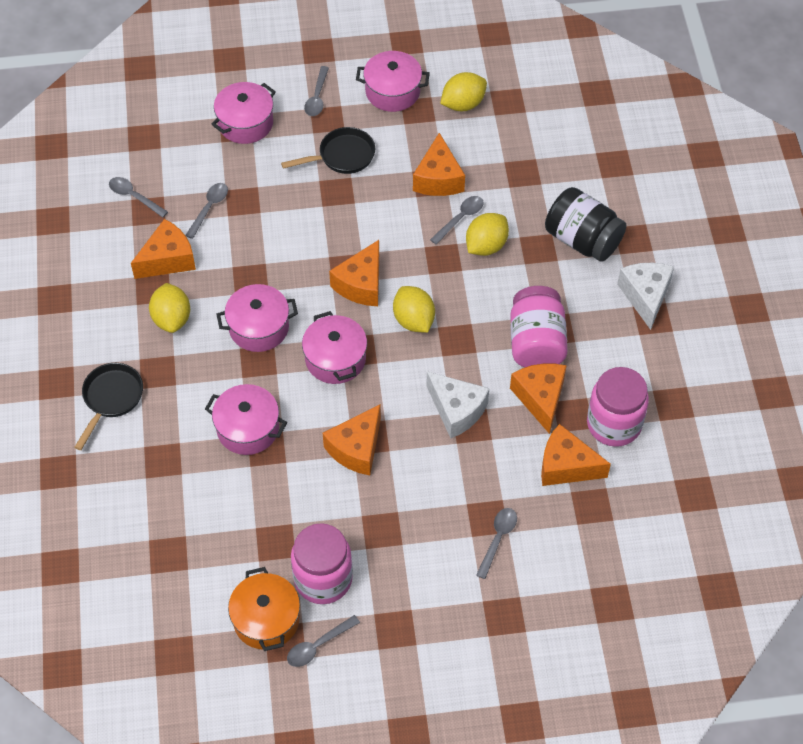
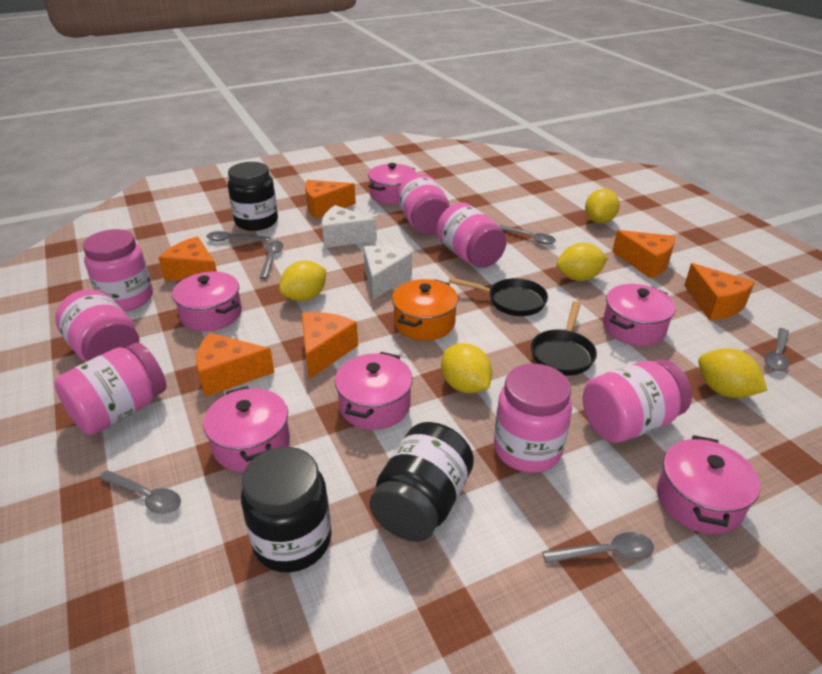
black jar: 1 -> 3
pink jar: 3 -> 7
pink pot: 5 -> 6
yellow lemon: 4 -> 5

